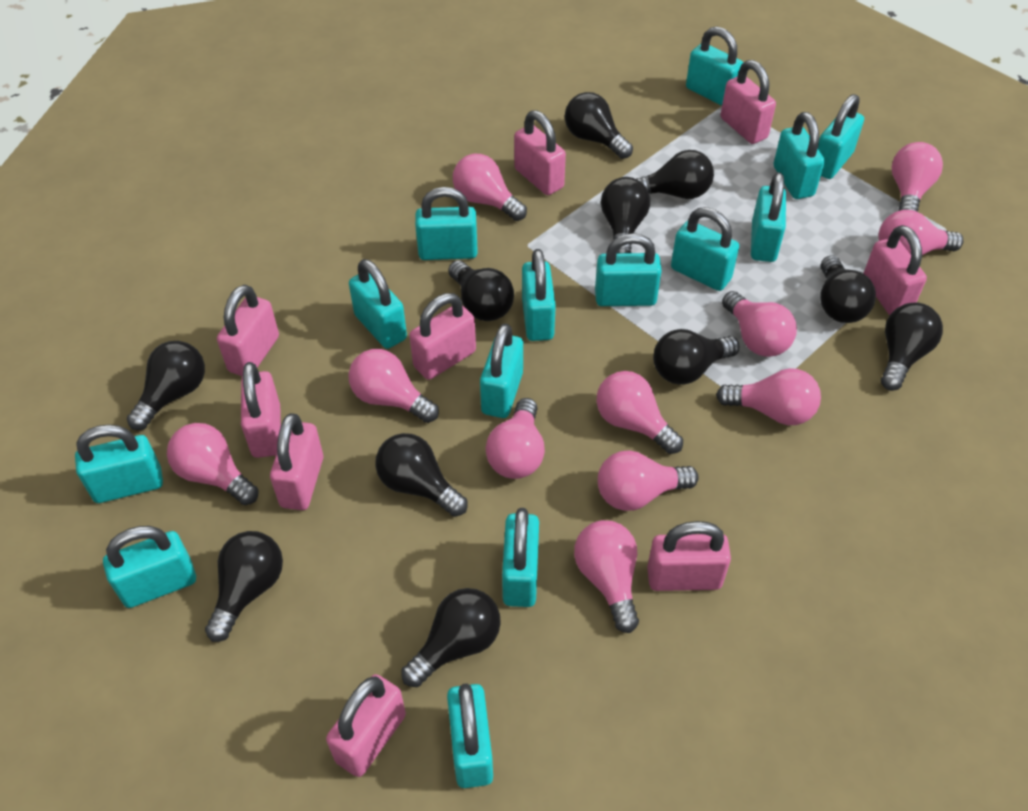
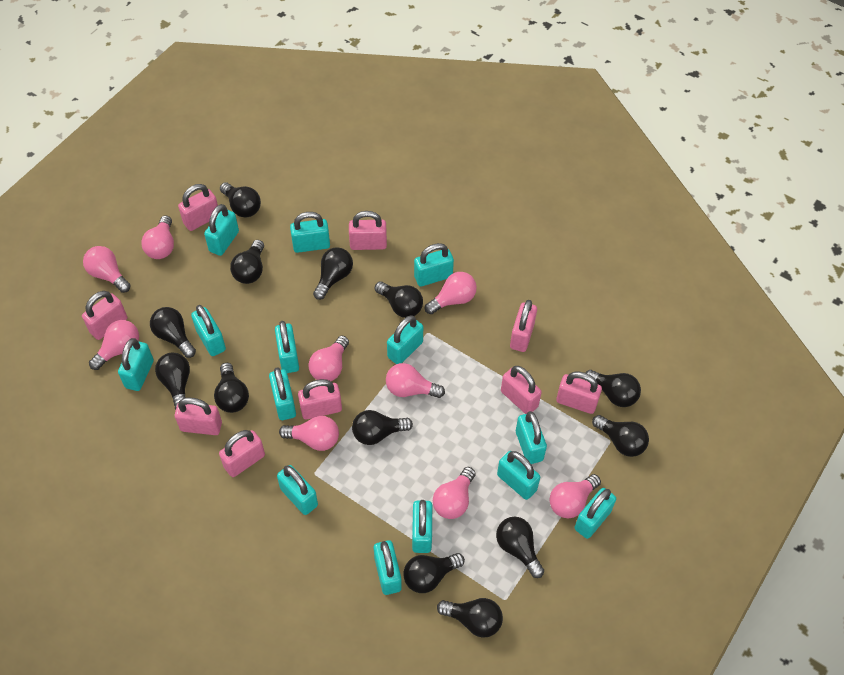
black light bulb: 11 -> 13
pink light bulb: 11 -> 9

